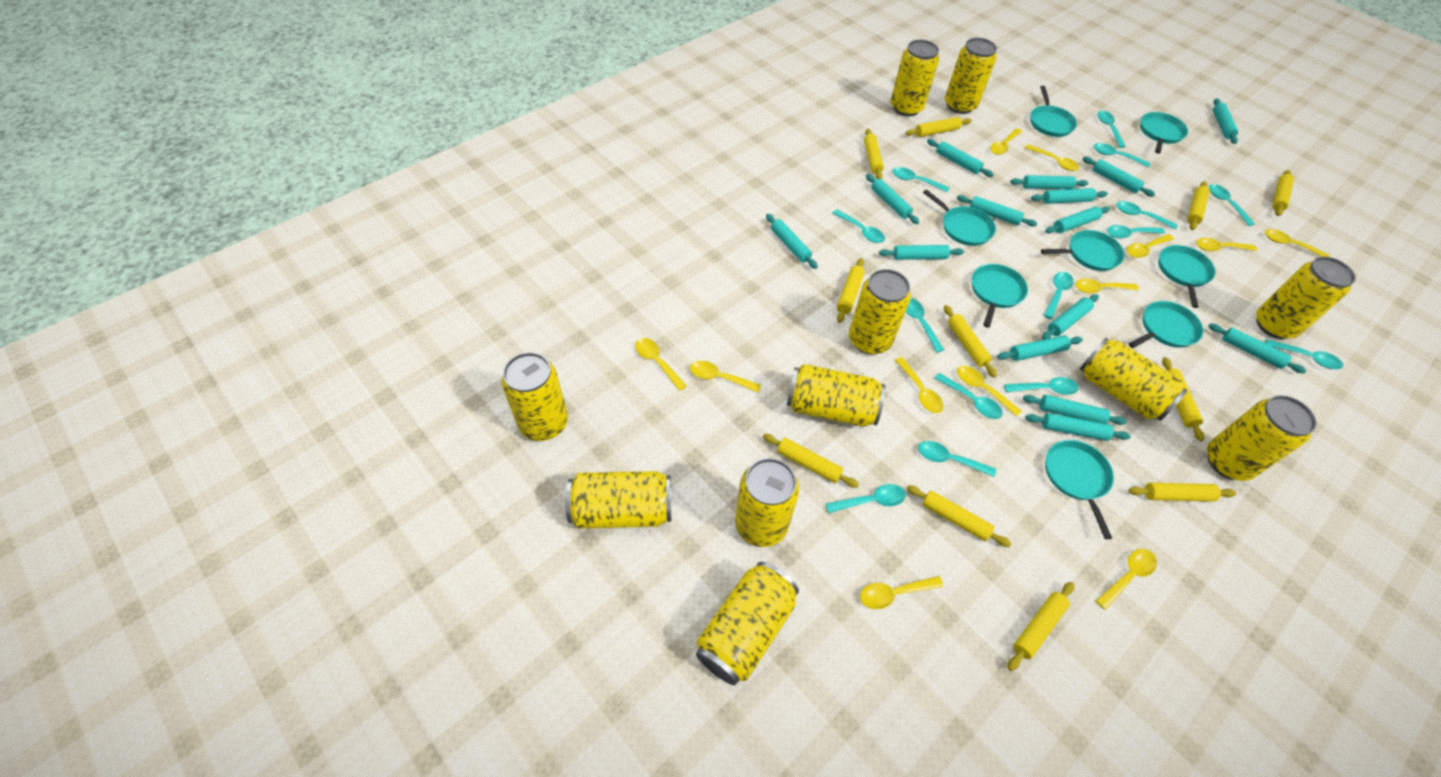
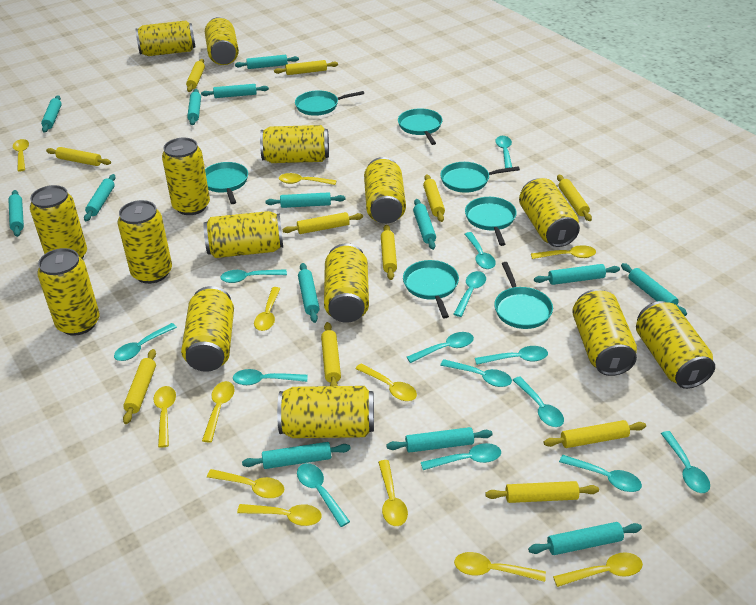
turquoise pan: 8 -> 7
turquoise rolling pin: 15 -> 14
yellow can: 11 -> 15

